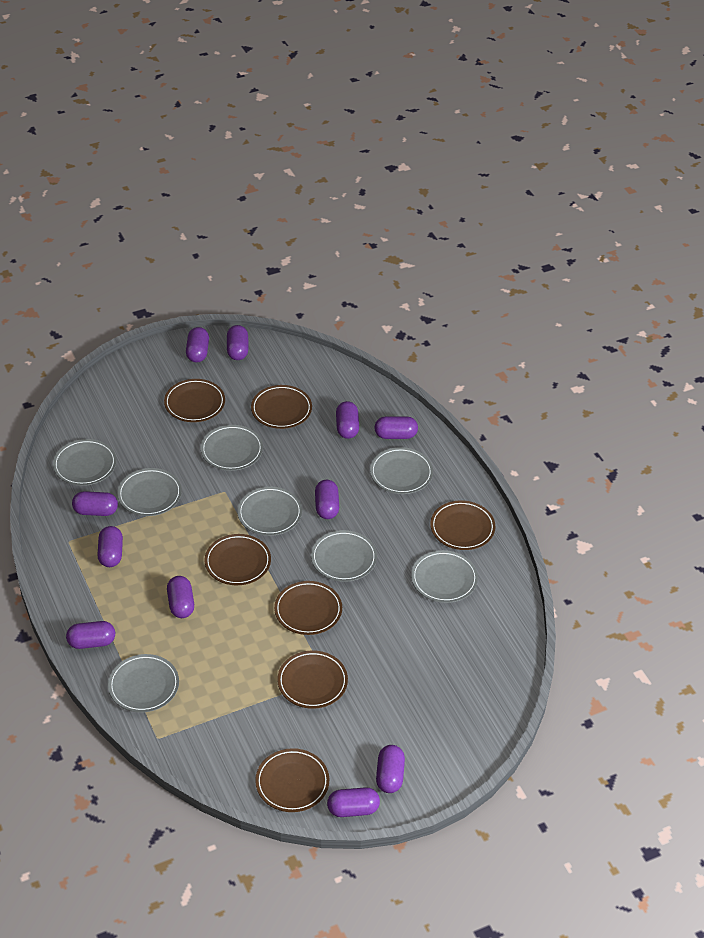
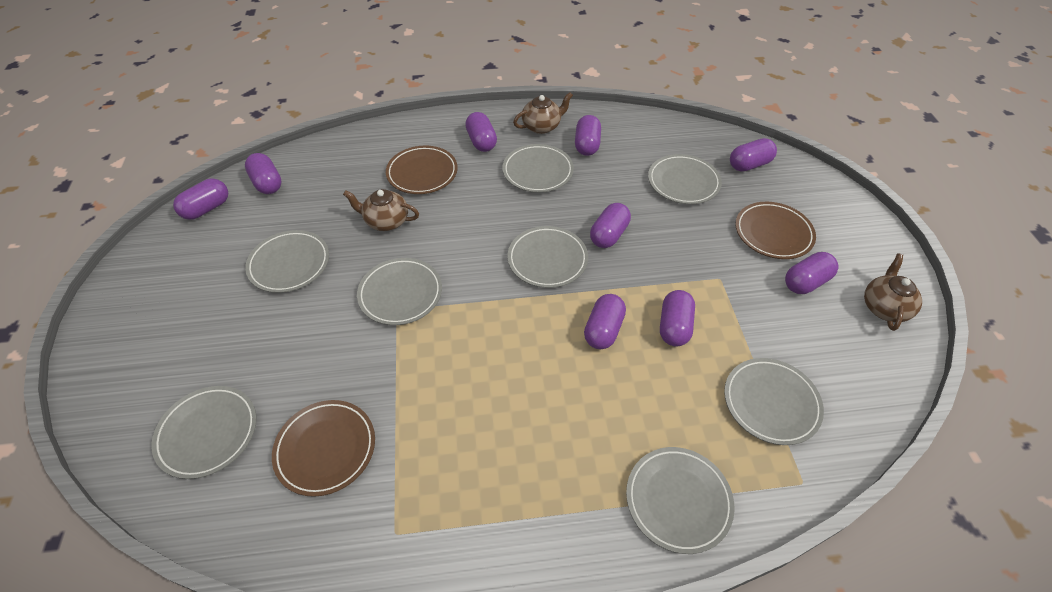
brown plate: 7 -> 3
brown teapot: 0 -> 3
purple capsule: 11 -> 9

